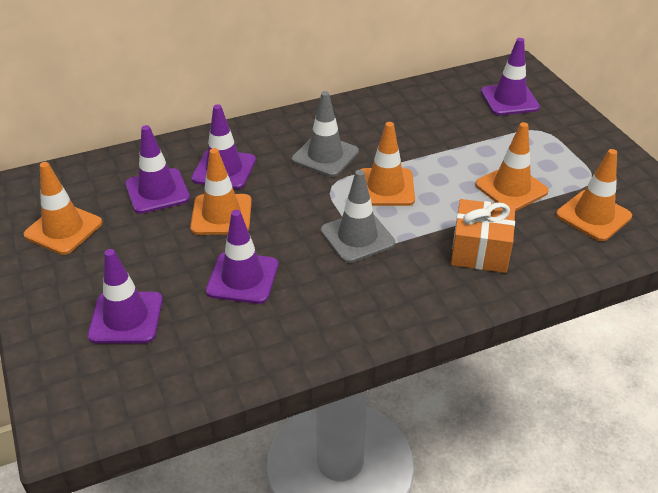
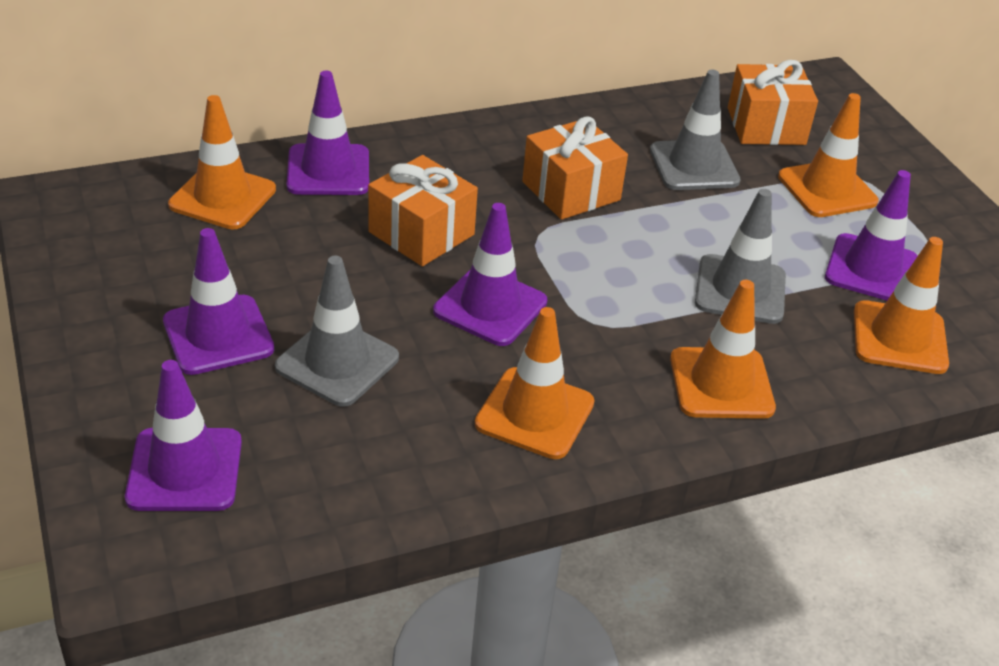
grey traffic cone: 2 -> 3
orange gift: 1 -> 3

